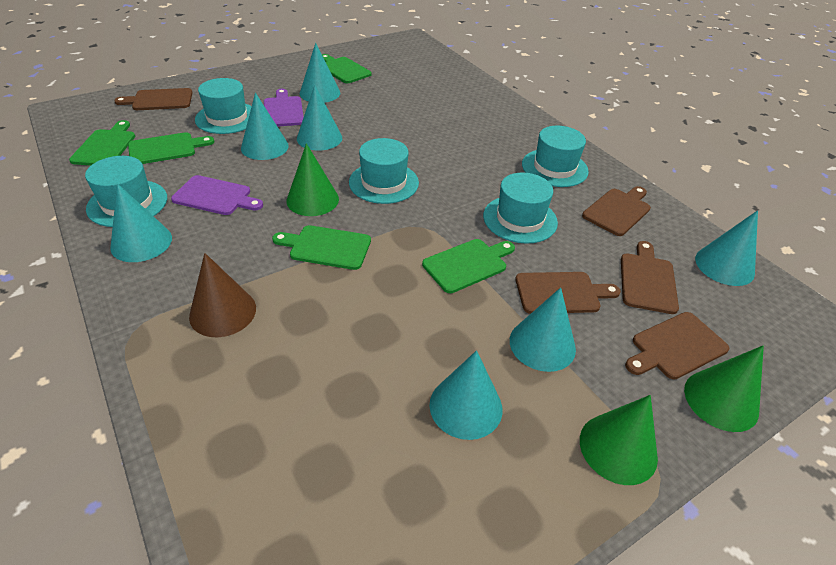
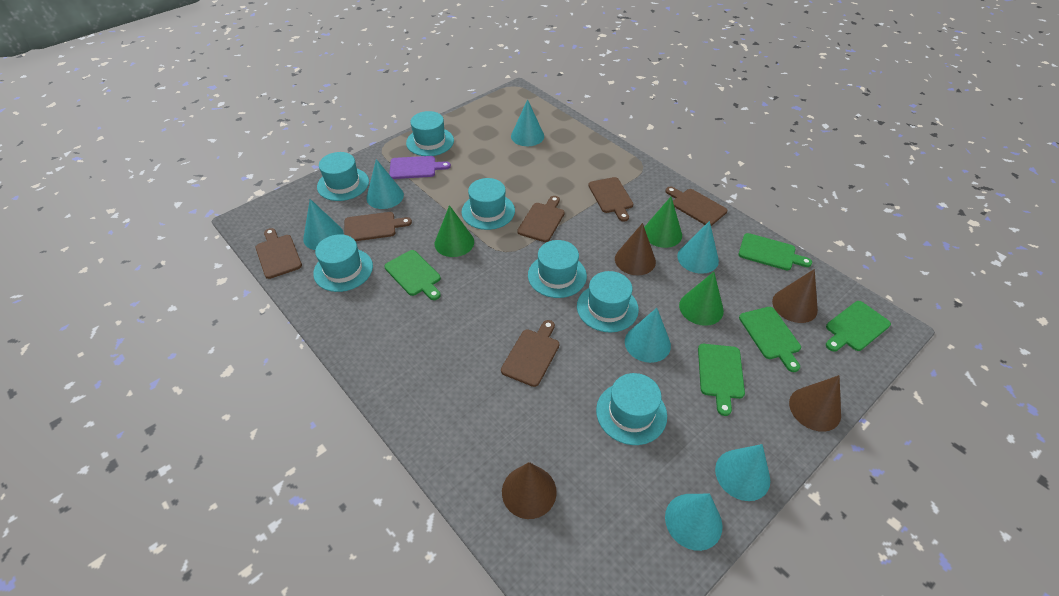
brown cone: 1 -> 4
brown cutting board: 5 -> 6
purple cutting board: 2 -> 1
turquoise hat: 5 -> 7

